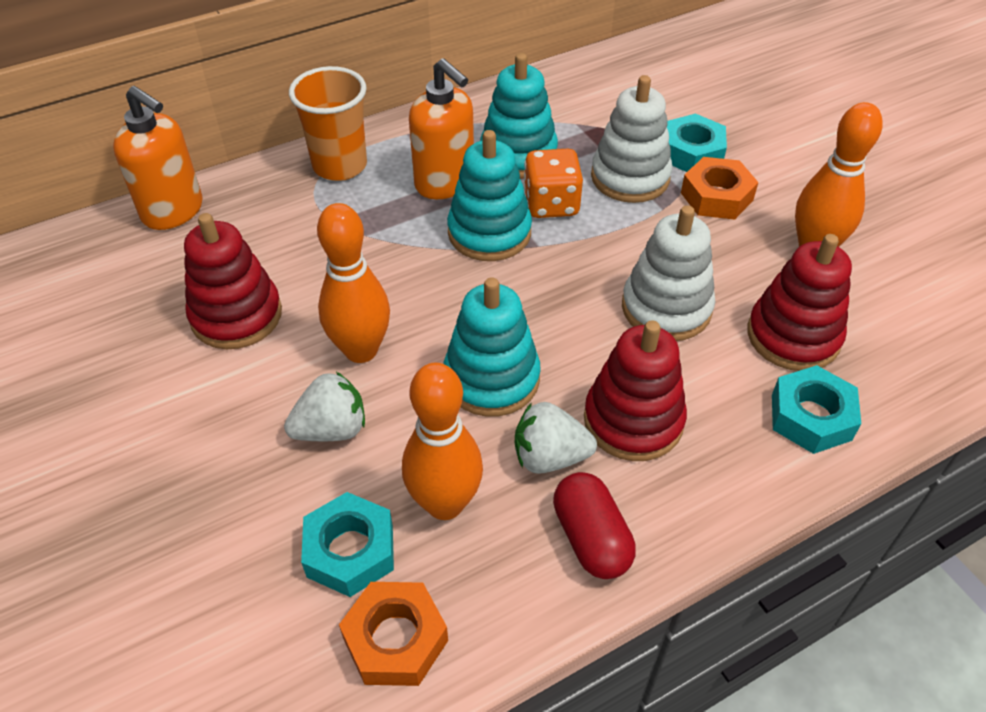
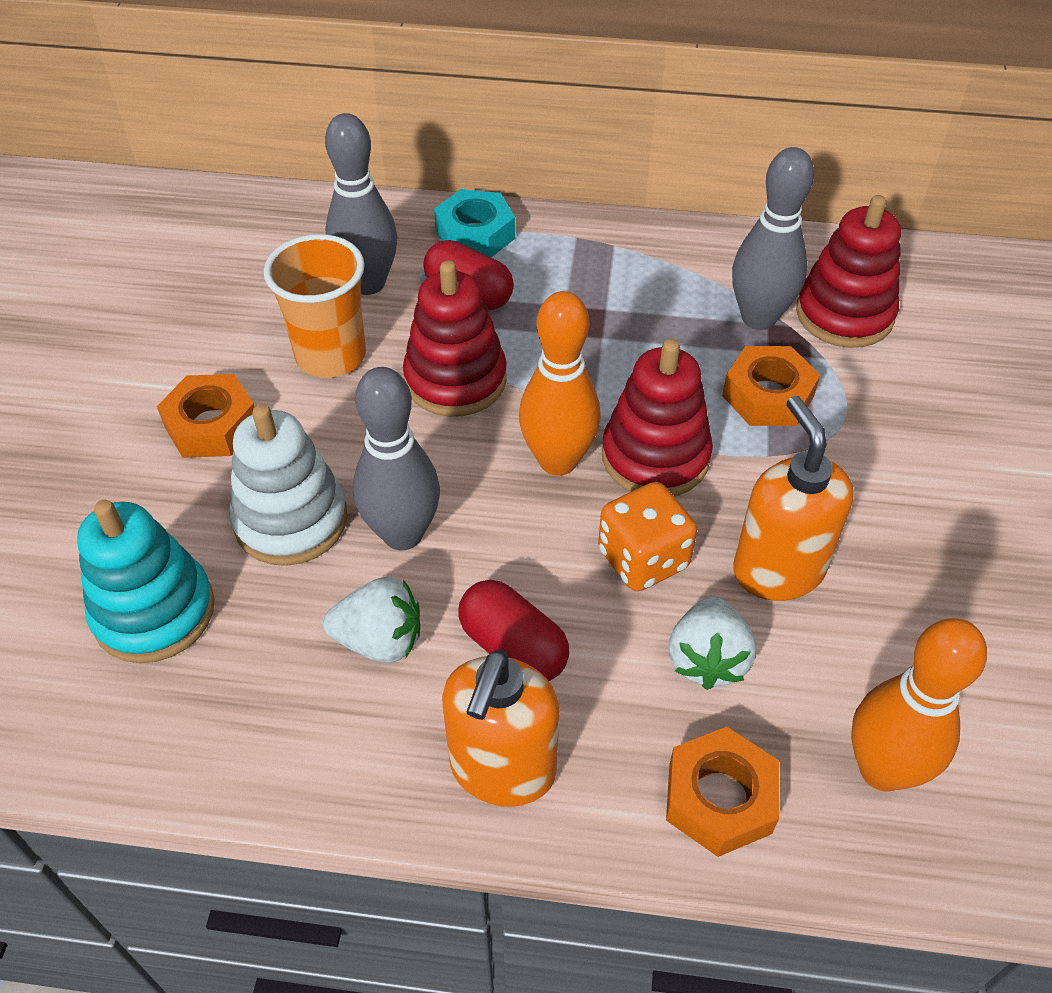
grey bowling pin: 0 -> 3
orange bowling pin: 3 -> 2
orange nut: 2 -> 3
red capsule: 1 -> 2
turquoise nut: 3 -> 1
turquoise stacking toy: 3 -> 1
white stacking toy: 2 -> 1

